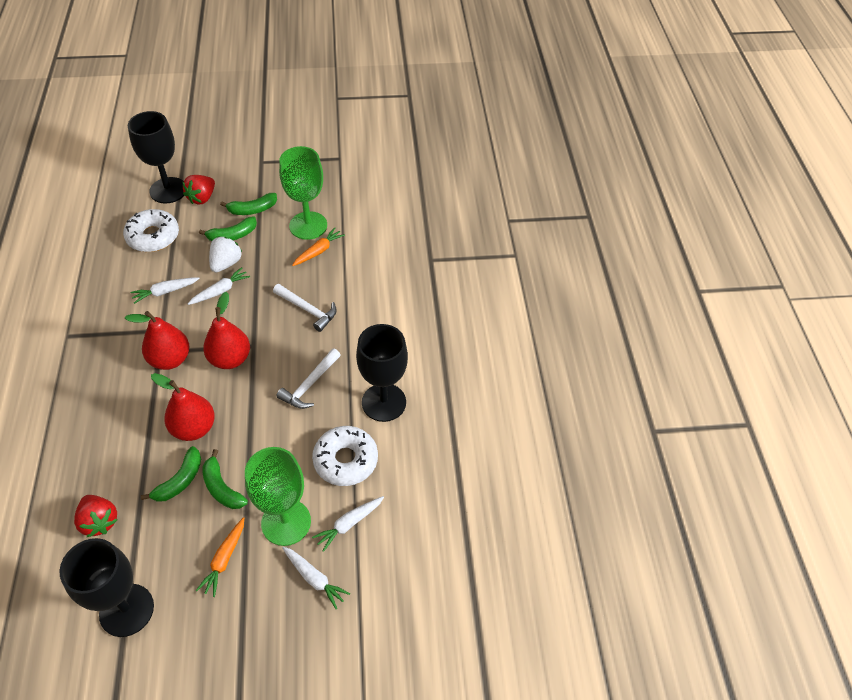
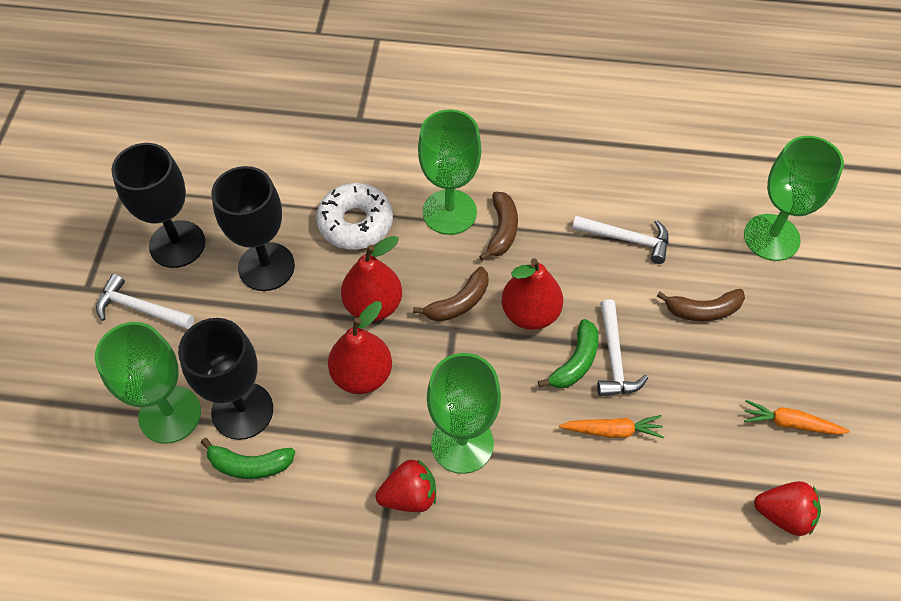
brown banana: 0 -> 3
green banana: 4 -> 2
green goblet: 2 -> 4
white carrot: 4 -> 0
white donut: 2 -> 1
white hammer: 2 -> 3
white strawberry: 1 -> 0

